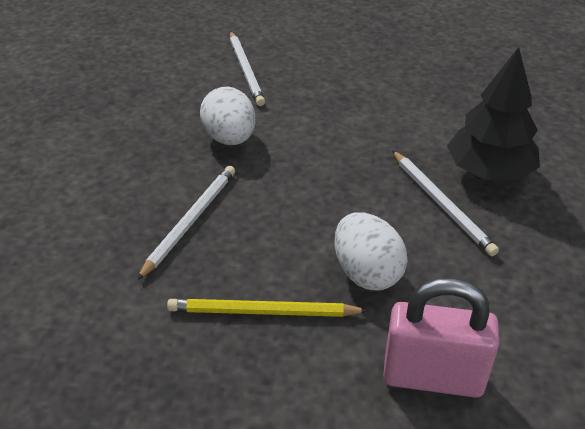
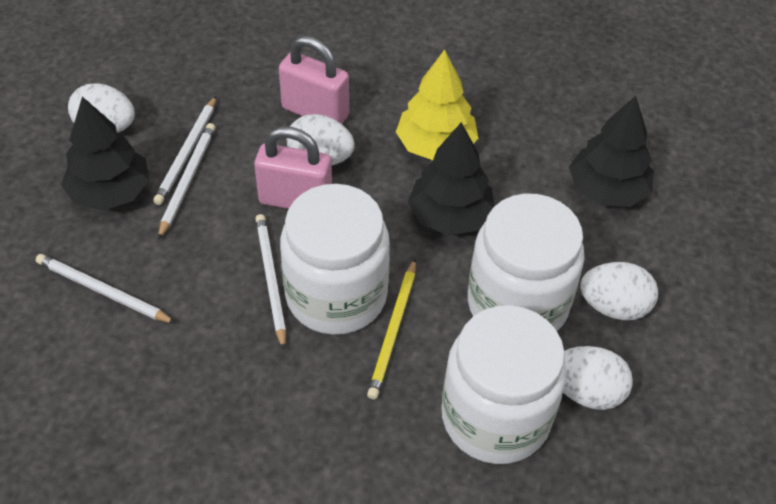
black tree: 1 -> 3
pink padlock: 1 -> 2
white egg: 2 -> 4
white jar: 0 -> 3
white pencil: 3 -> 4
yellow tree: 0 -> 1

